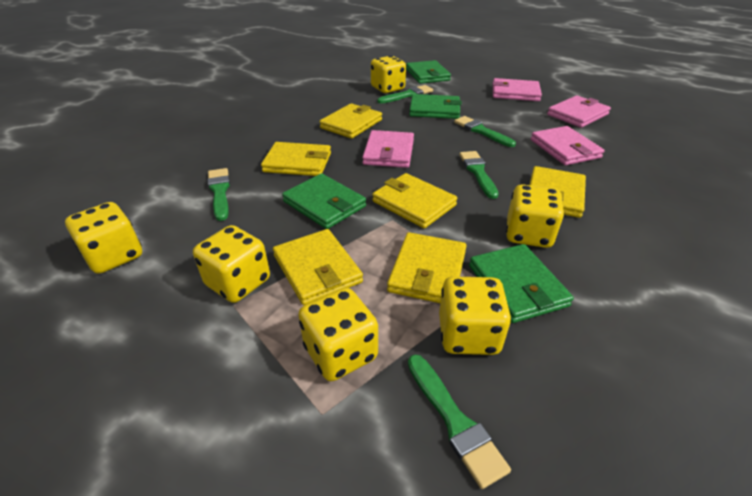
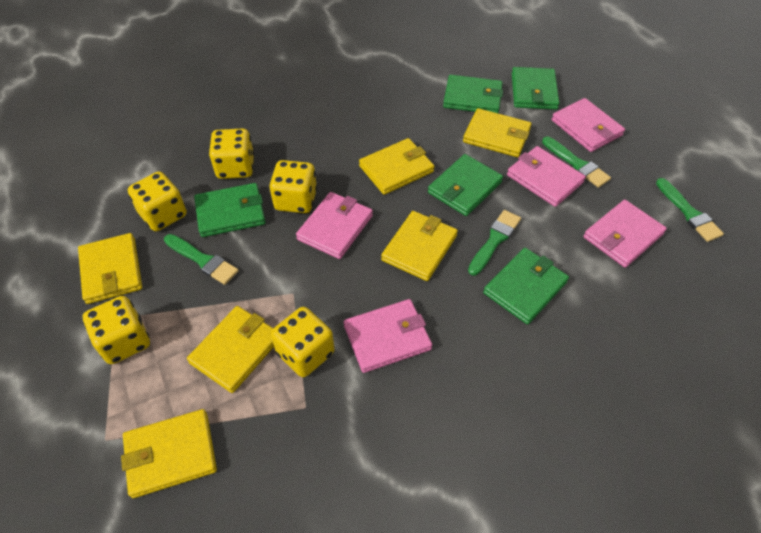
green brush: 5 -> 4
green wallet: 4 -> 5
pink wallet: 4 -> 5
yellow dice: 6 -> 5

